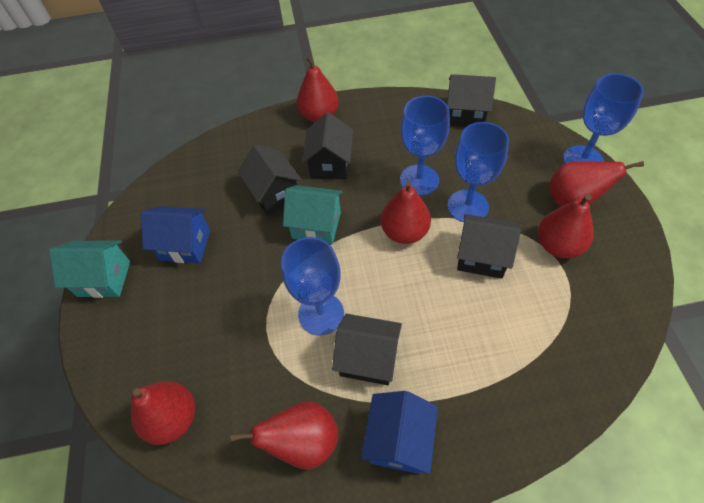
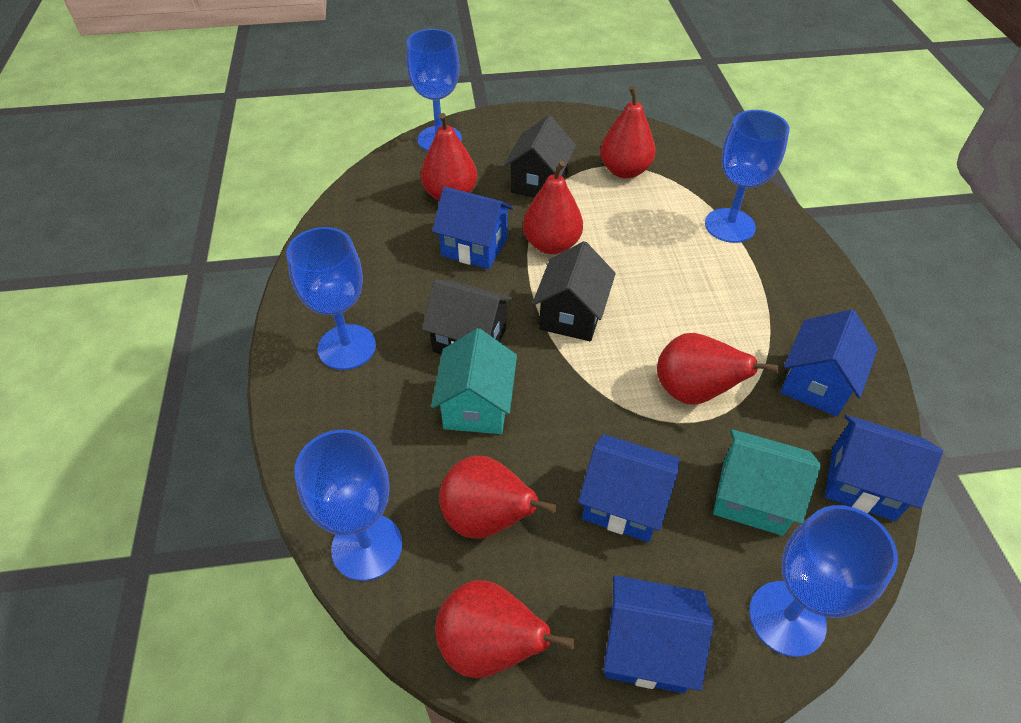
black house: 5 -> 3
blue goblet: 4 -> 5
blue house: 2 -> 5

